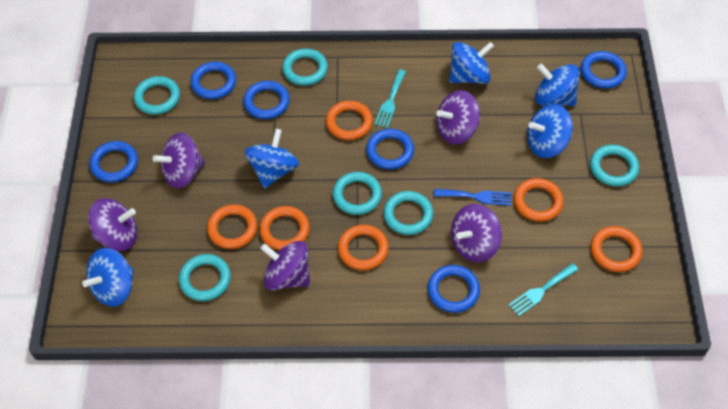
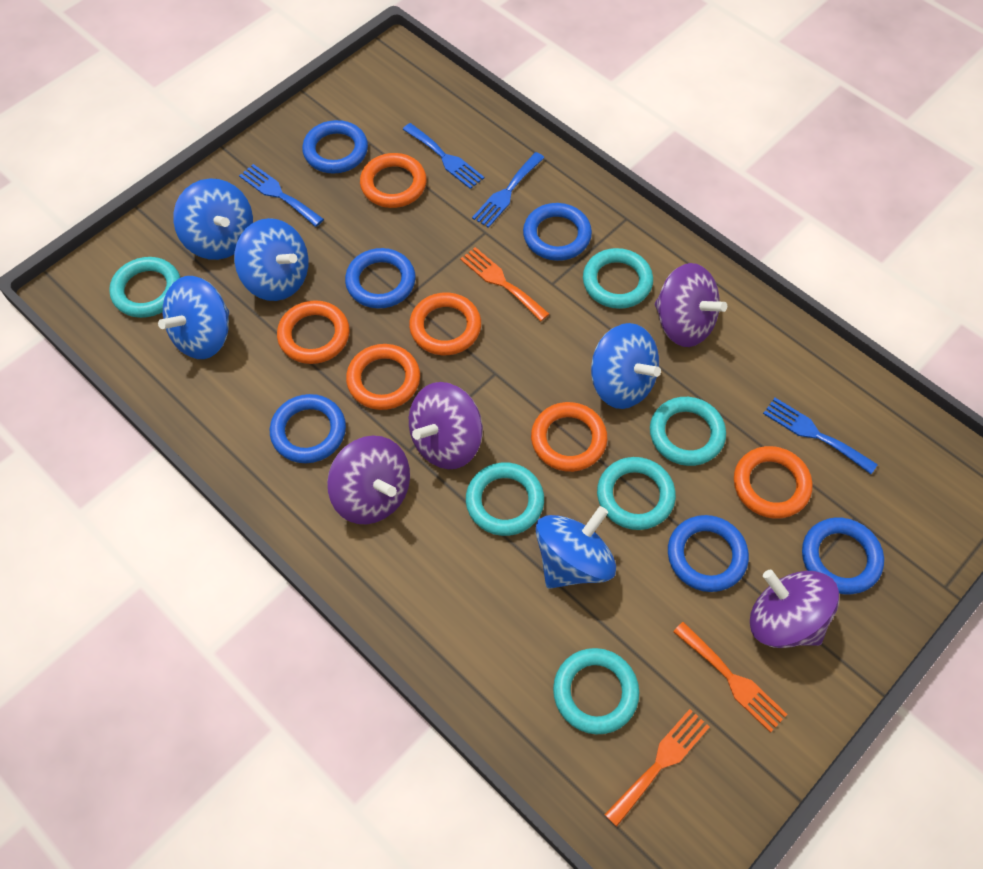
blue fork: 1 -> 4
orange fork: 0 -> 3
purple spinning top: 5 -> 4
turquoise fork: 2 -> 0

